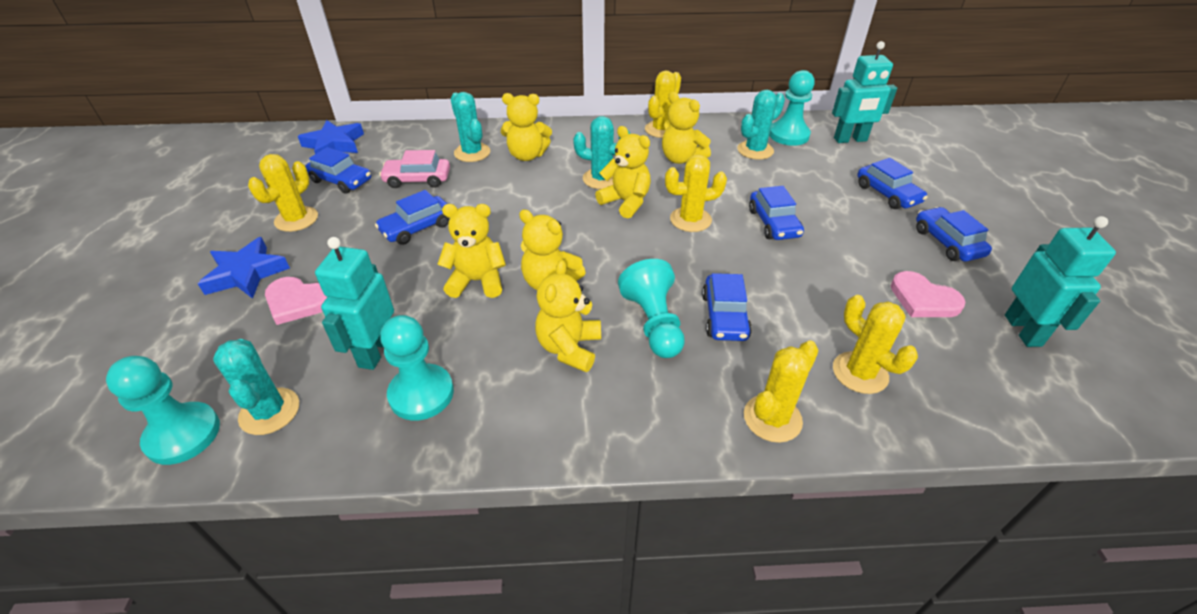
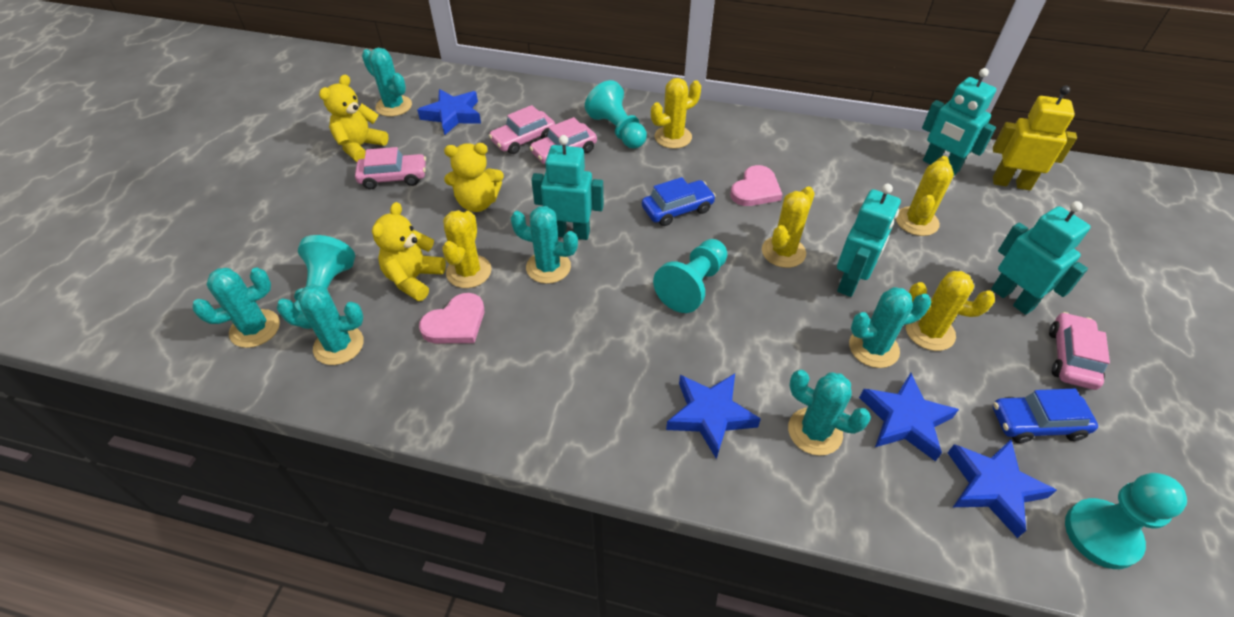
blue car: 6 -> 2
blue star: 2 -> 4
pink car: 1 -> 4
turquoise cactus: 4 -> 6
turquoise robot: 3 -> 4
yellow robot: 0 -> 1
yellow teddy bear: 6 -> 3

